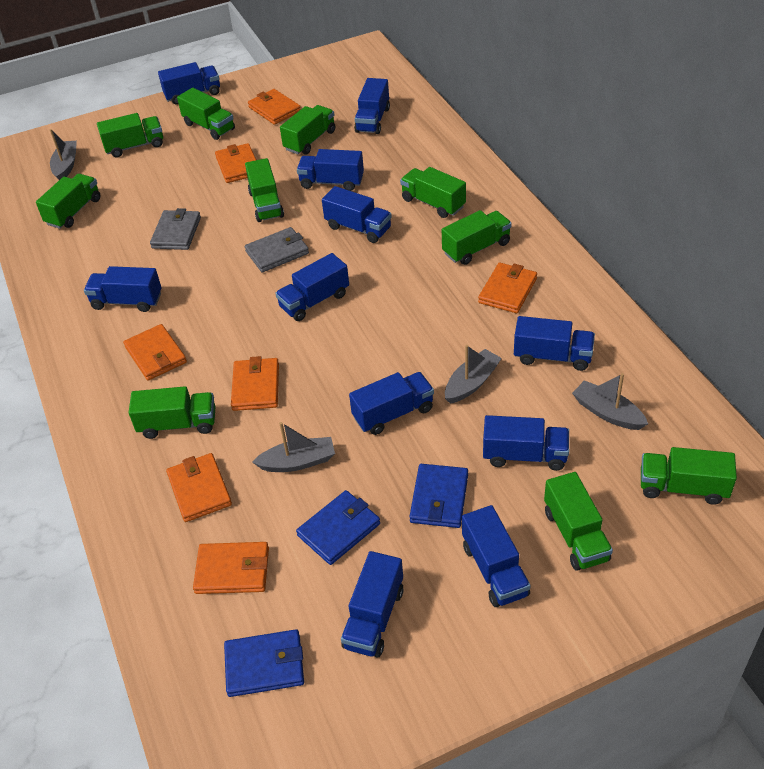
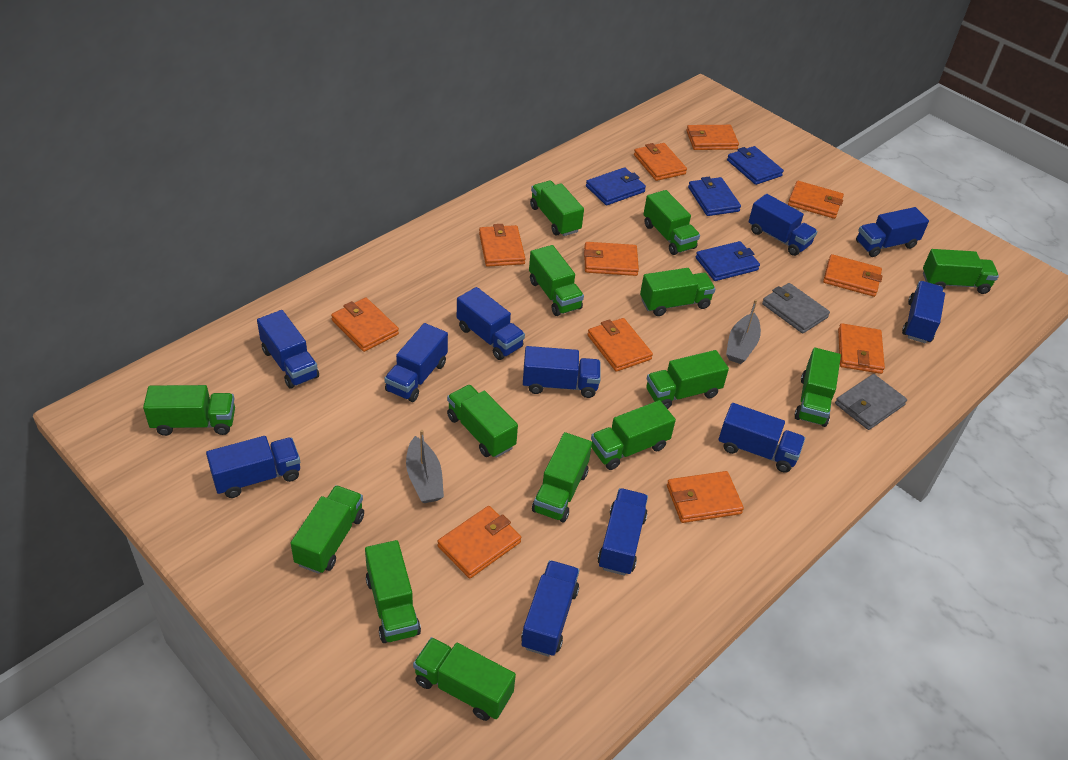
blue wallet: 3 -> 4
green truck: 10 -> 14
grey boat: 4 -> 2
orange wallet: 7 -> 11

